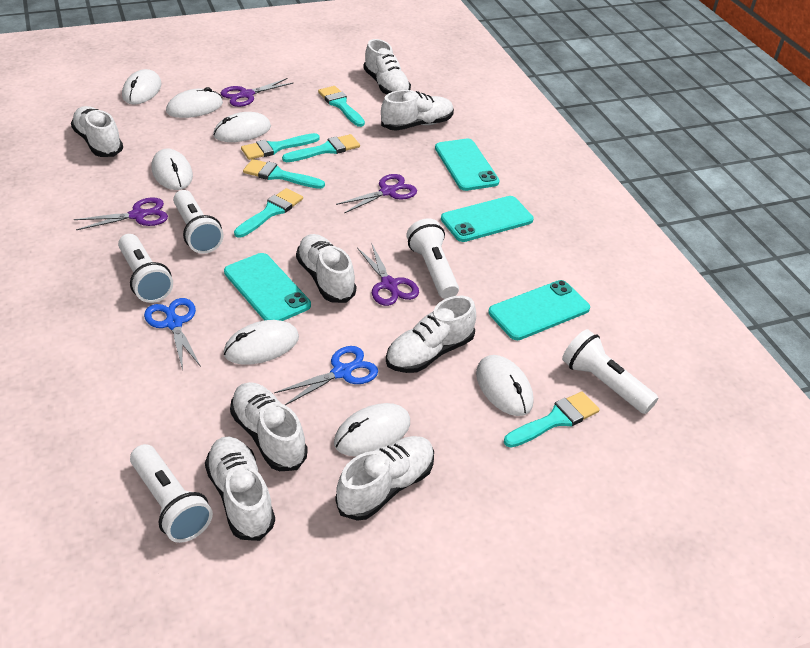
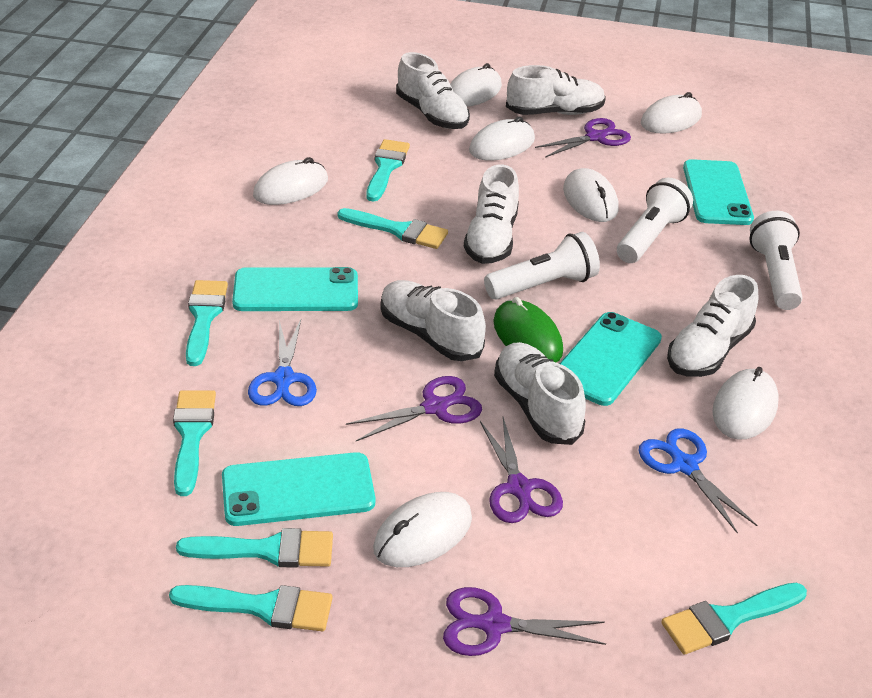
green mouse: 0 -> 1
turquoise brush: 6 -> 7
white flashlight: 5 -> 3
white shoe: 8 -> 6

